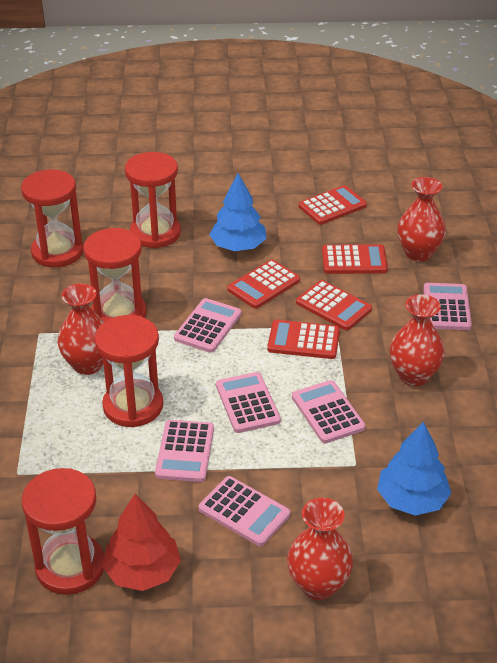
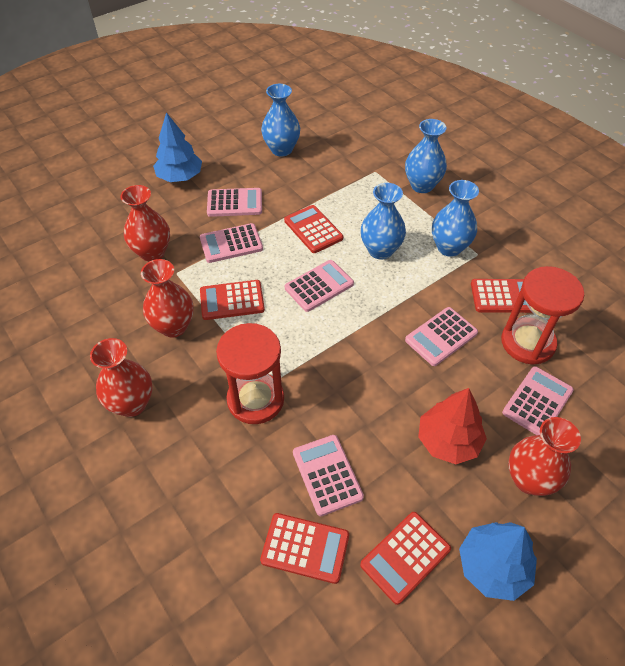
blue vase: 0 -> 4
red hourglass: 5 -> 2

